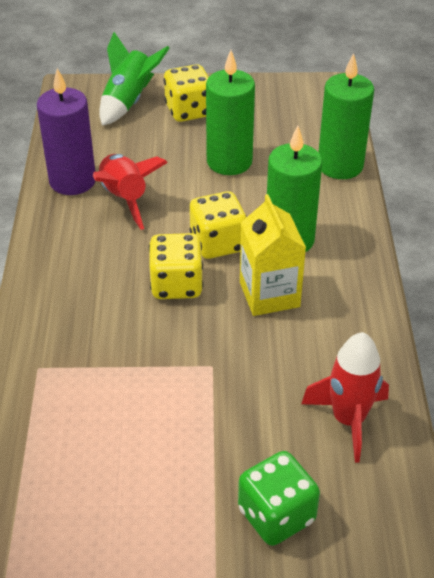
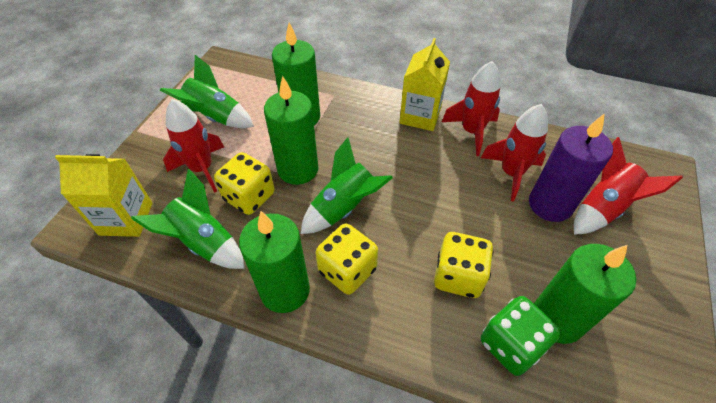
green candle: 3 -> 4
green rocket: 1 -> 3
red rocket: 2 -> 4
yellow carton: 1 -> 2

